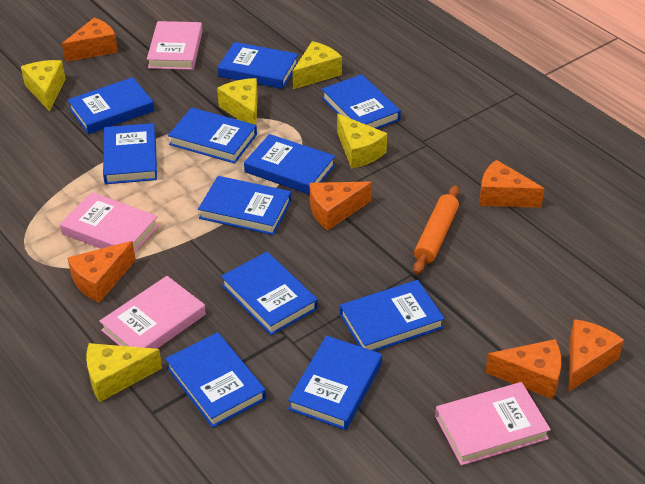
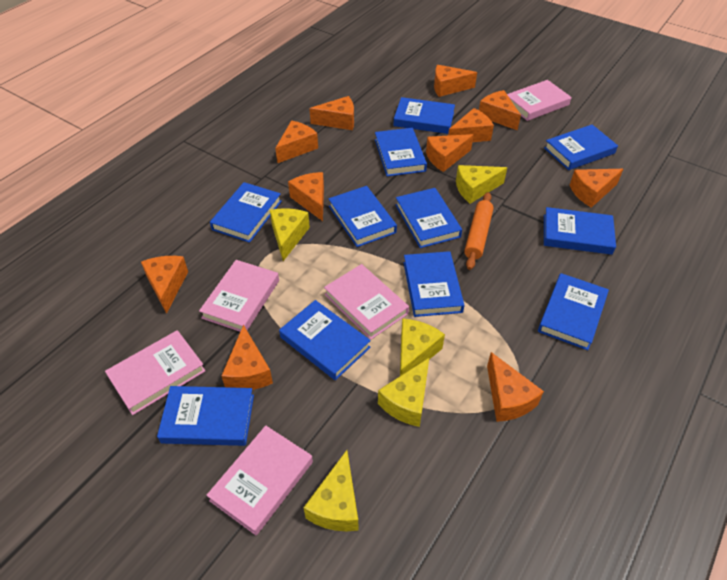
orange cheese: 6 -> 11
pink book: 4 -> 5

